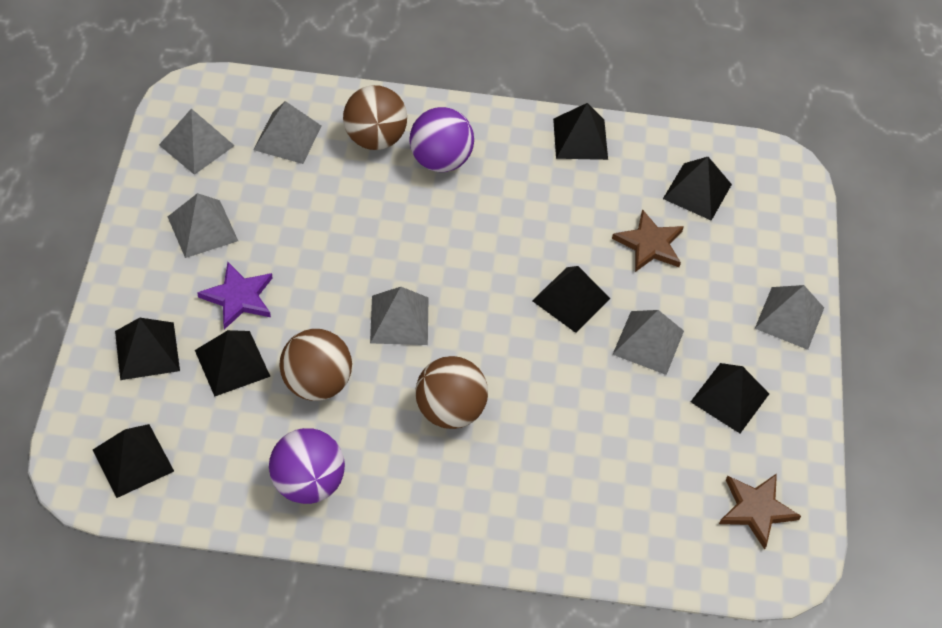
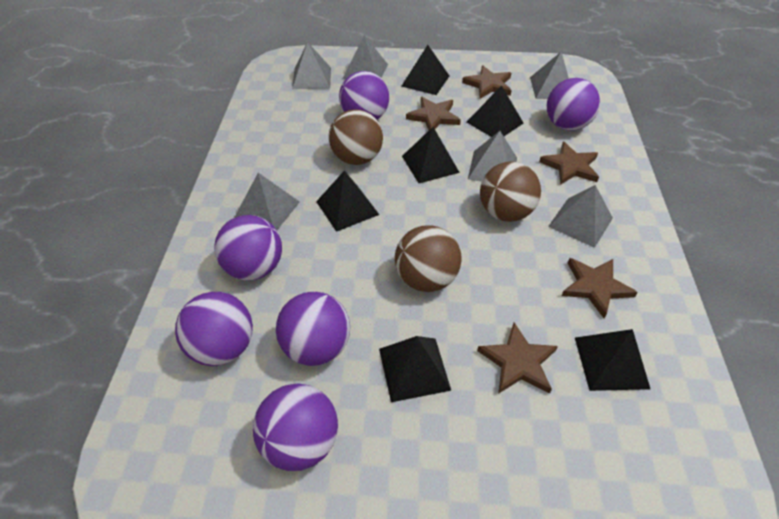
black pyramid: 7 -> 6
brown star: 2 -> 5
purple ball: 2 -> 6
purple star: 1 -> 0

